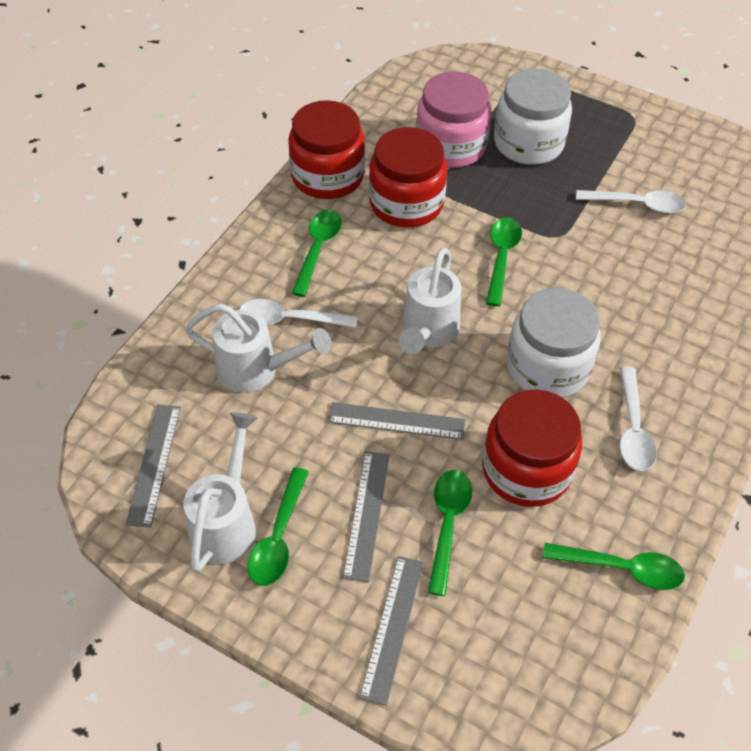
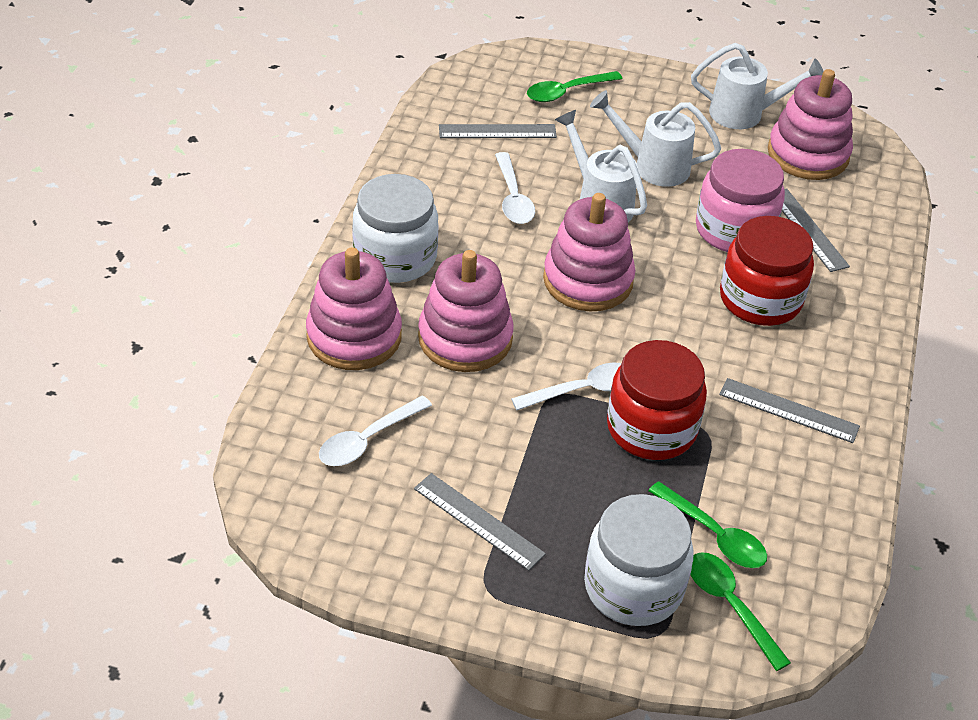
green spoon: 5 -> 3
pink stacking toy: 0 -> 4
red jar: 3 -> 2

